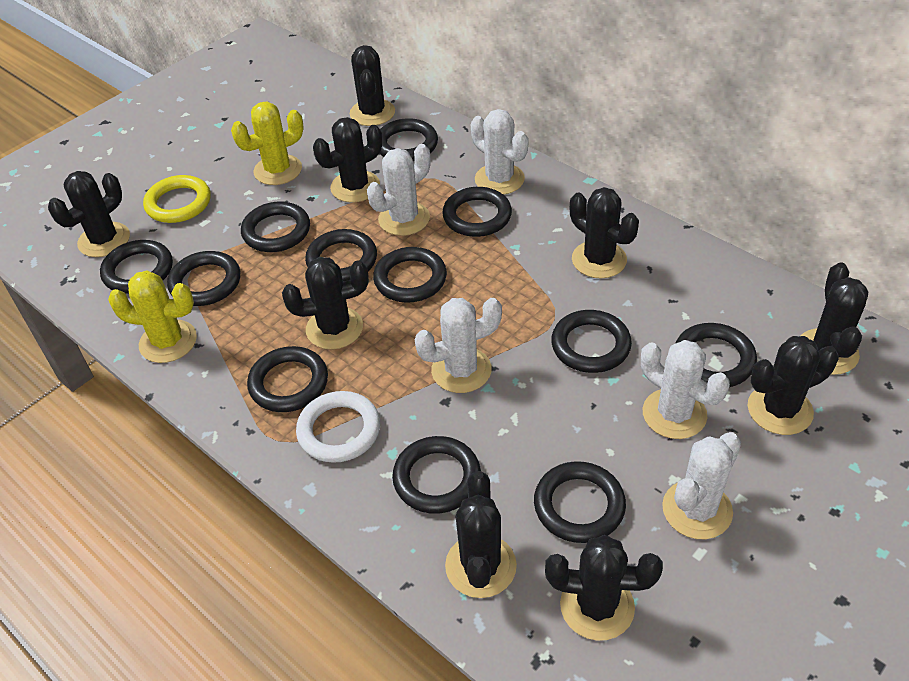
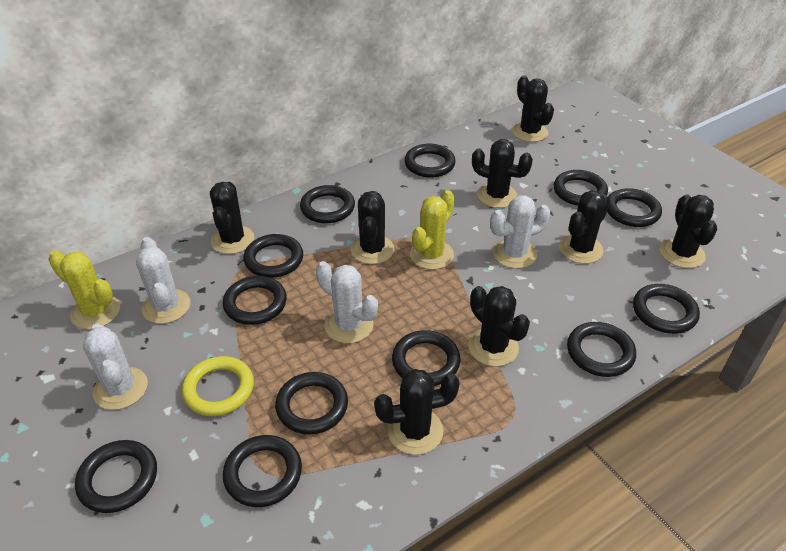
black cactus: 9 -> 8
white cactus: 5 -> 4
white ring: 1 -> 0

